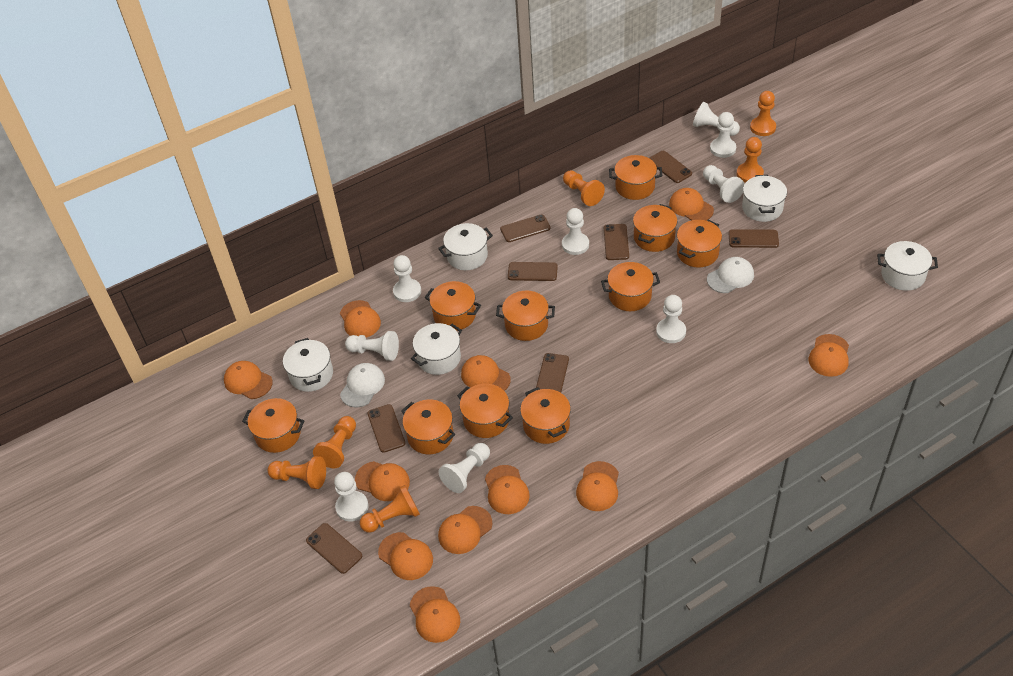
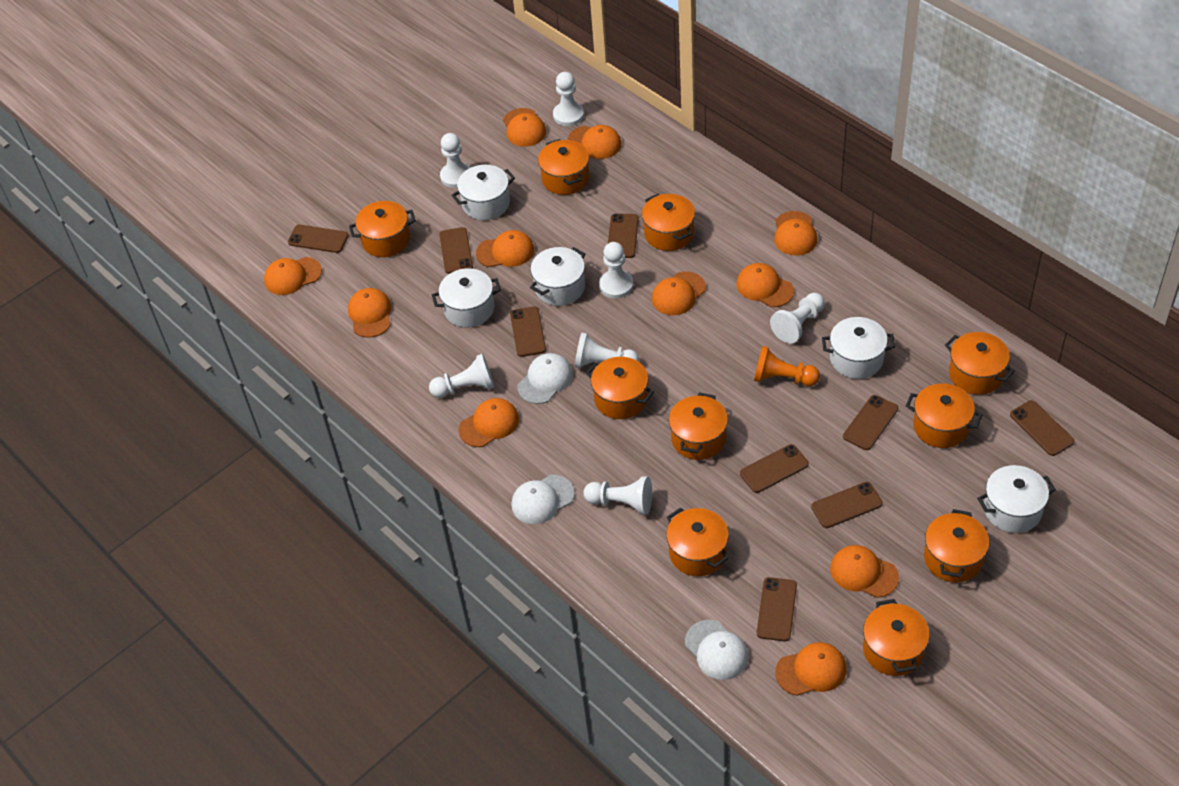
brown phone: 8 -> 9
orange pawn: 6 -> 1
white cap: 2 -> 3
white pawn: 9 -> 7

